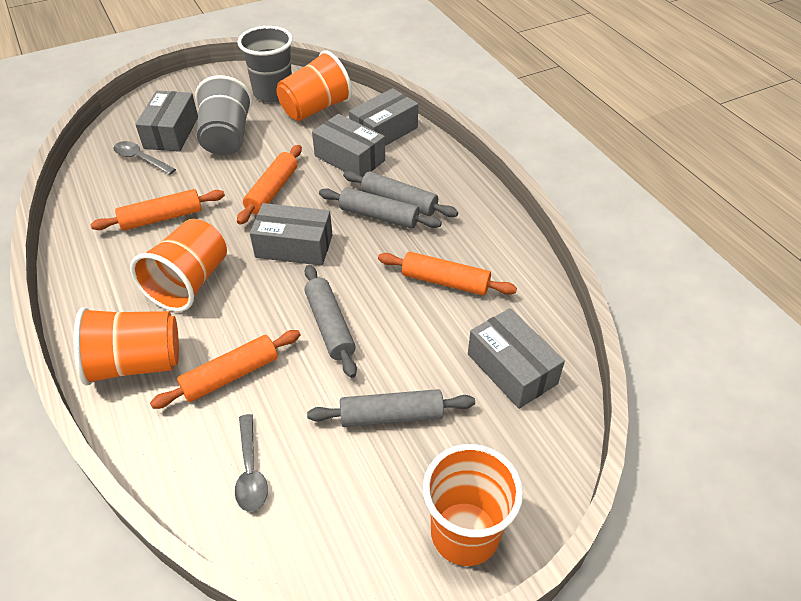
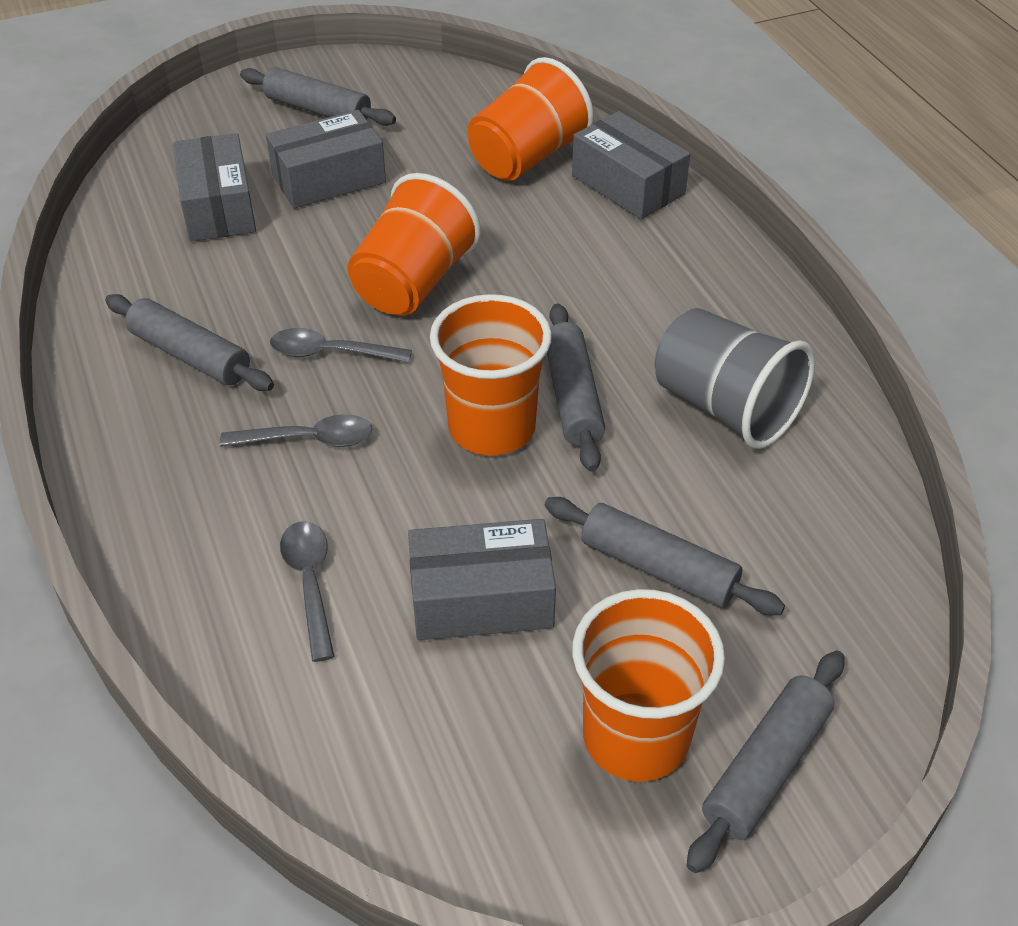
grey box: 5 -> 4
grey cup: 2 -> 1
grey rolling pin: 4 -> 5
grey spoon: 2 -> 3
orange rolling pin: 4 -> 0

